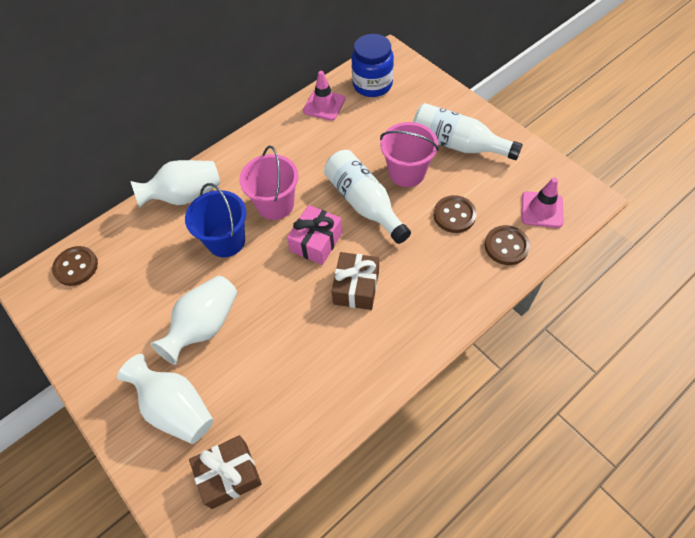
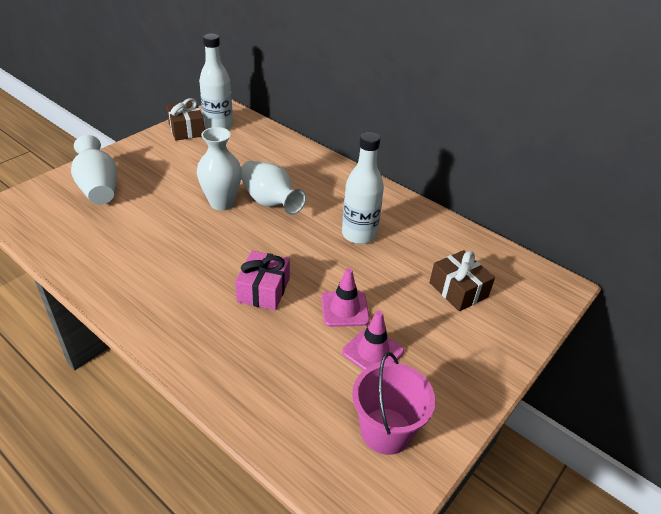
blue bucket: 1 -> 0
blue jar: 1 -> 0
brown button: 3 -> 0
pink bucket: 2 -> 1

